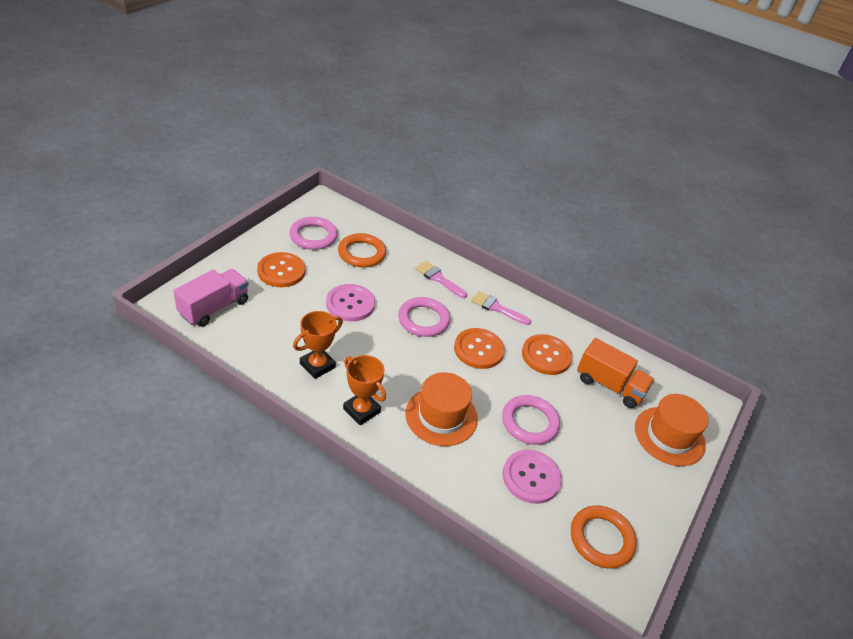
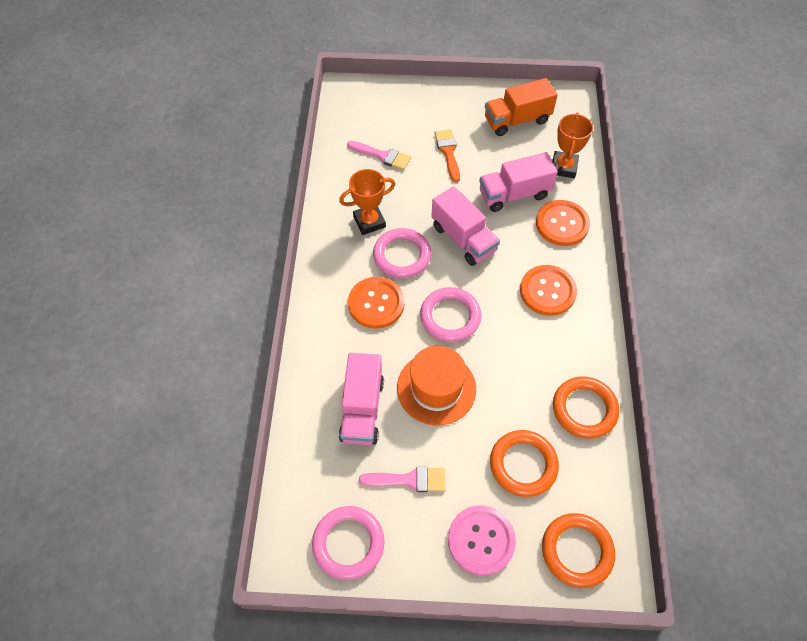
orange brush: 0 -> 1
orange hat: 2 -> 1
orange ring: 2 -> 3
pink button: 2 -> 1
pink truck: 1 -> 3

